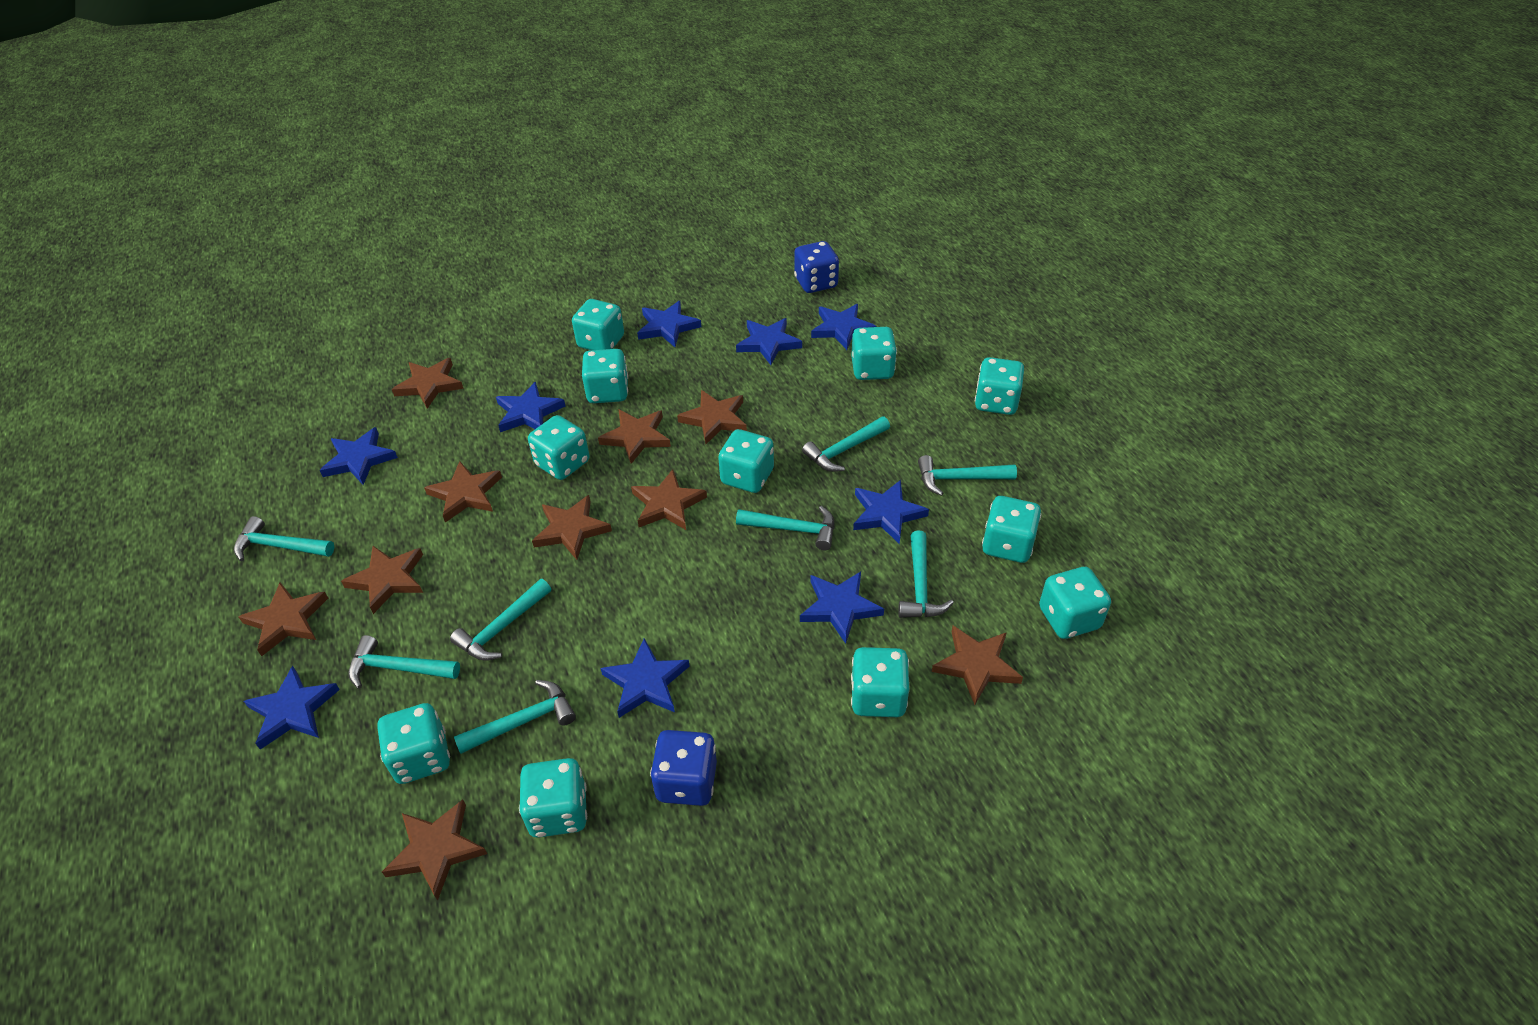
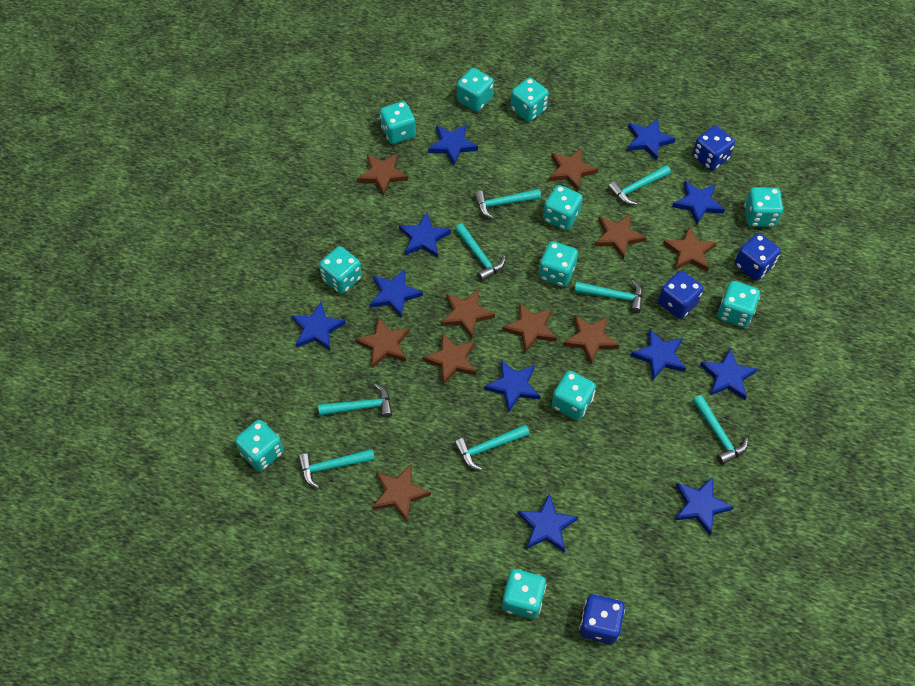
blue dice: 2 -> 4
blue star: 9 -> 11

